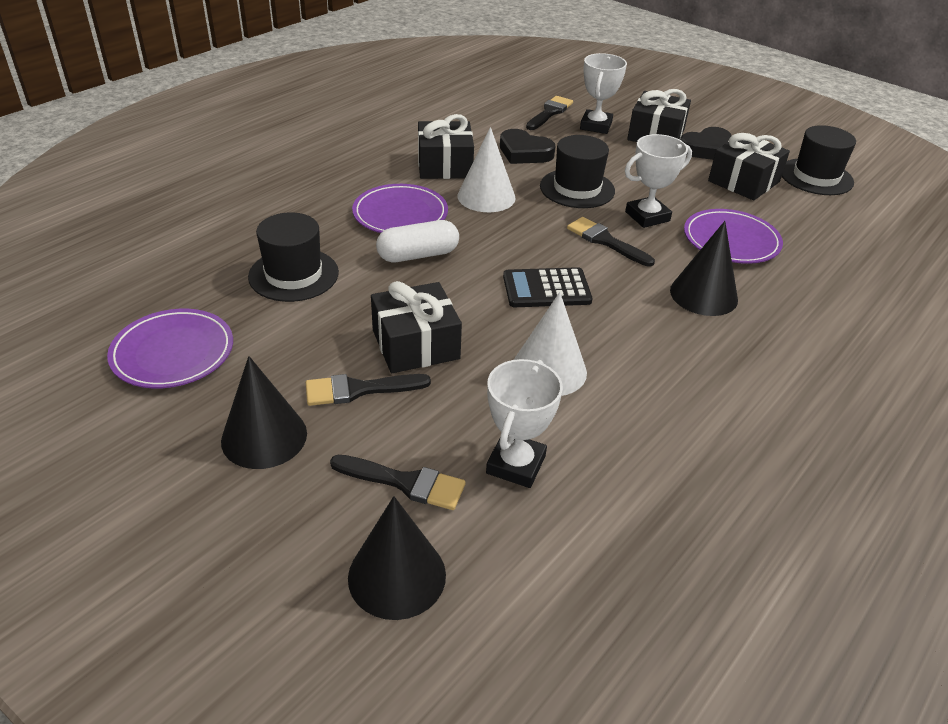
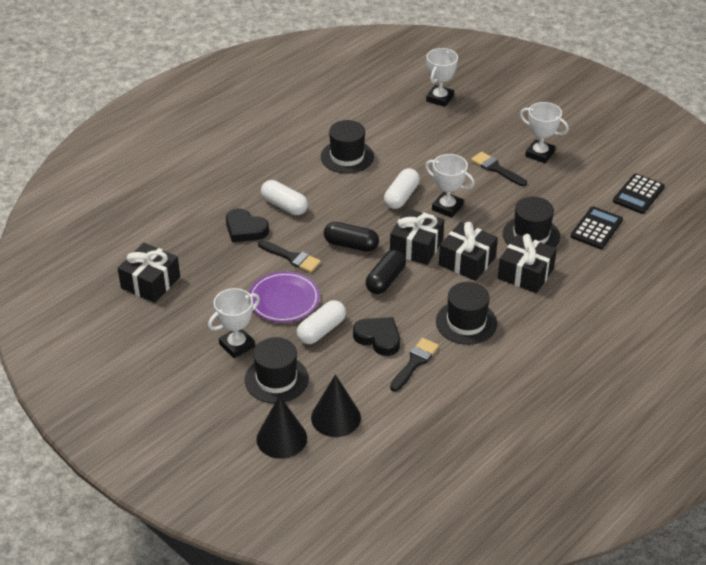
black brush: 4 -> 3
black calculator: 1 -> 2
black capsule: 0 -> 2
black cone: 3 -> 2
black hat: 3 -> 4
purple plate: 3 -> 1
white capsule: 1 -> 3
white cone: 2 -> 0
white trophy: 3 -> 4

